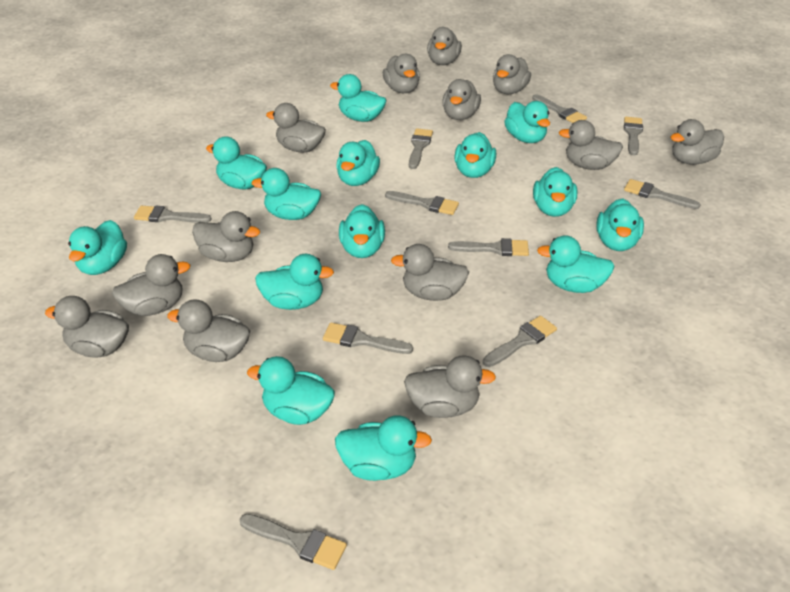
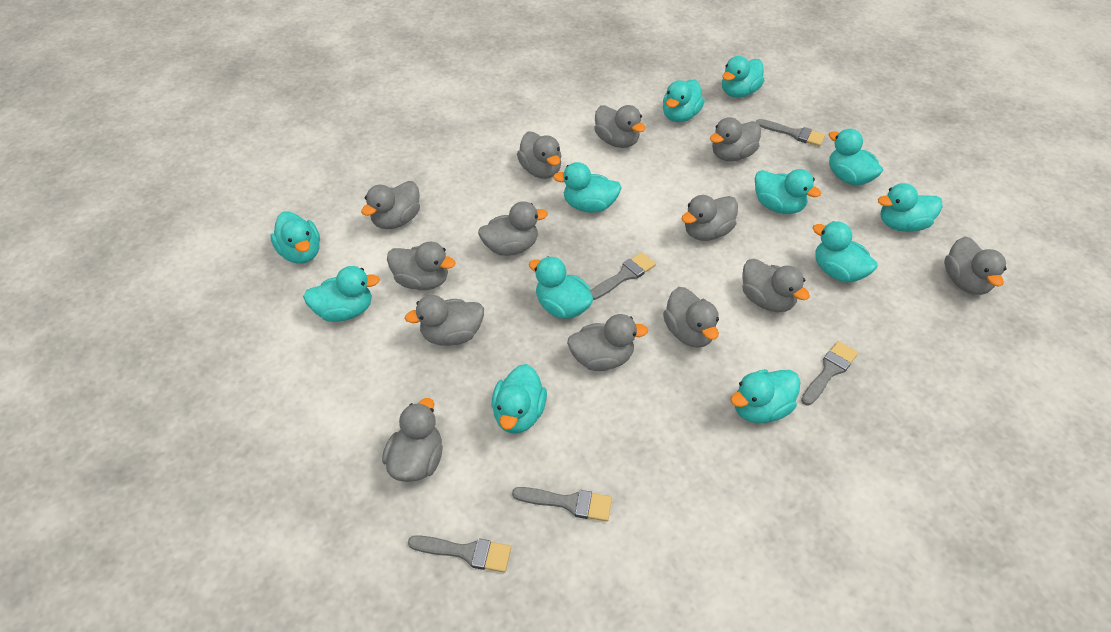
grey brush: 10 -> 5
turquoise duck: 14 -> 12

